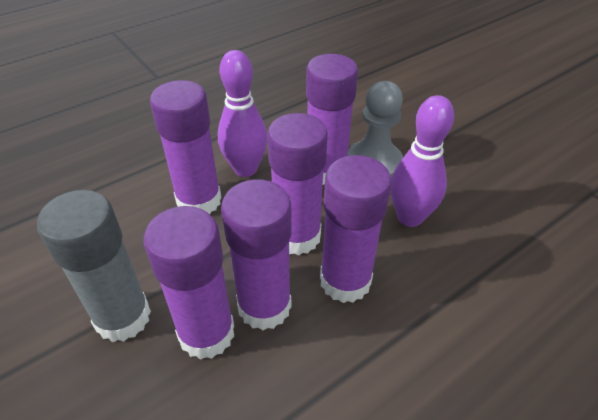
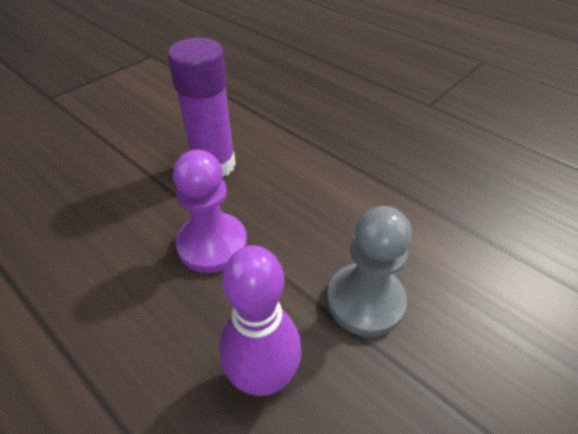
grey glue stick: 1 -> 0
purple bowling pin: 2 -> 1
purple glue stick: 6 -> 1
purple pawn: 0 -> 1

